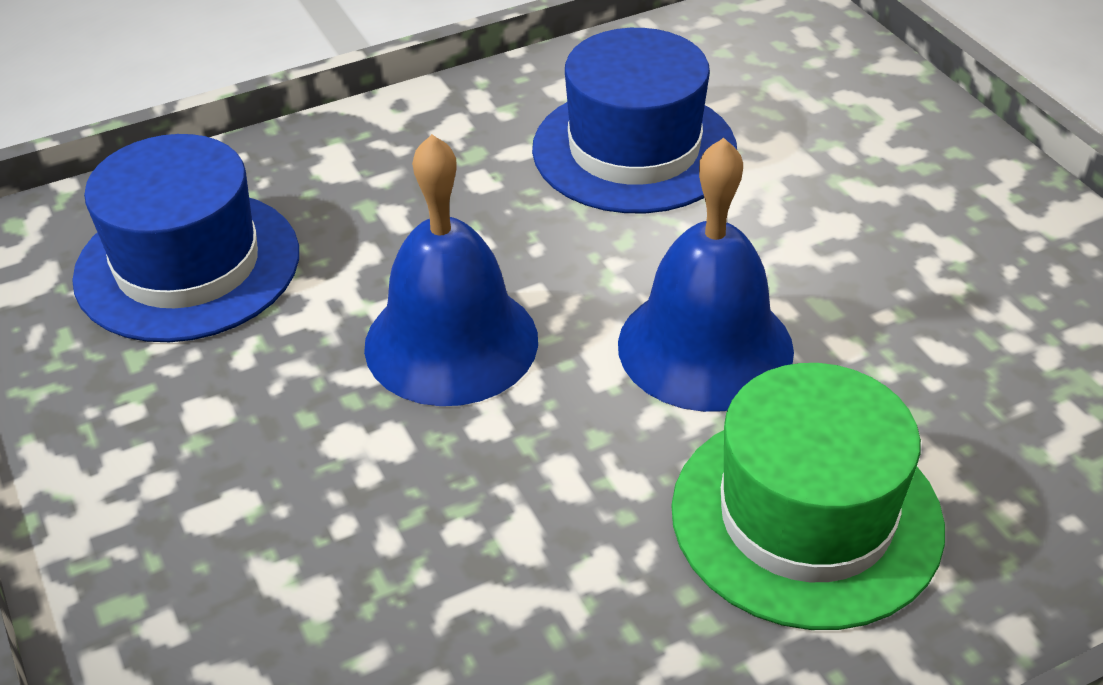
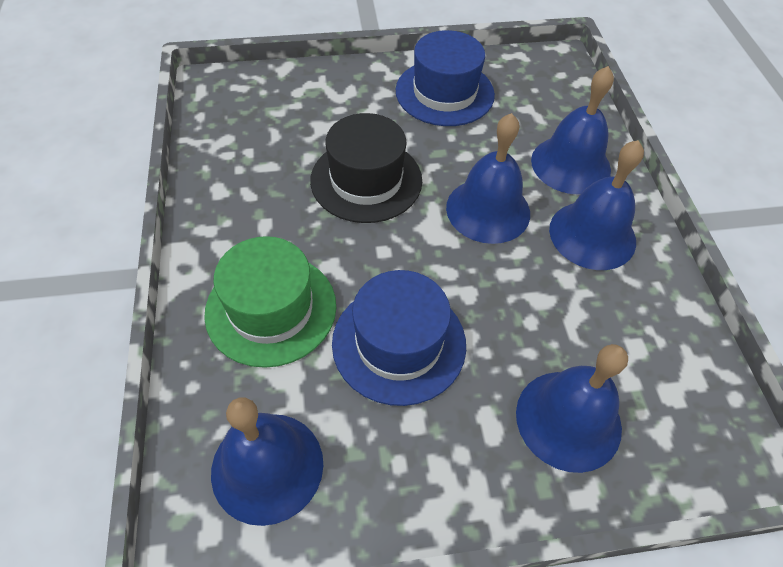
black hat: 0 -> 1
blue bell: 2 -> 5

